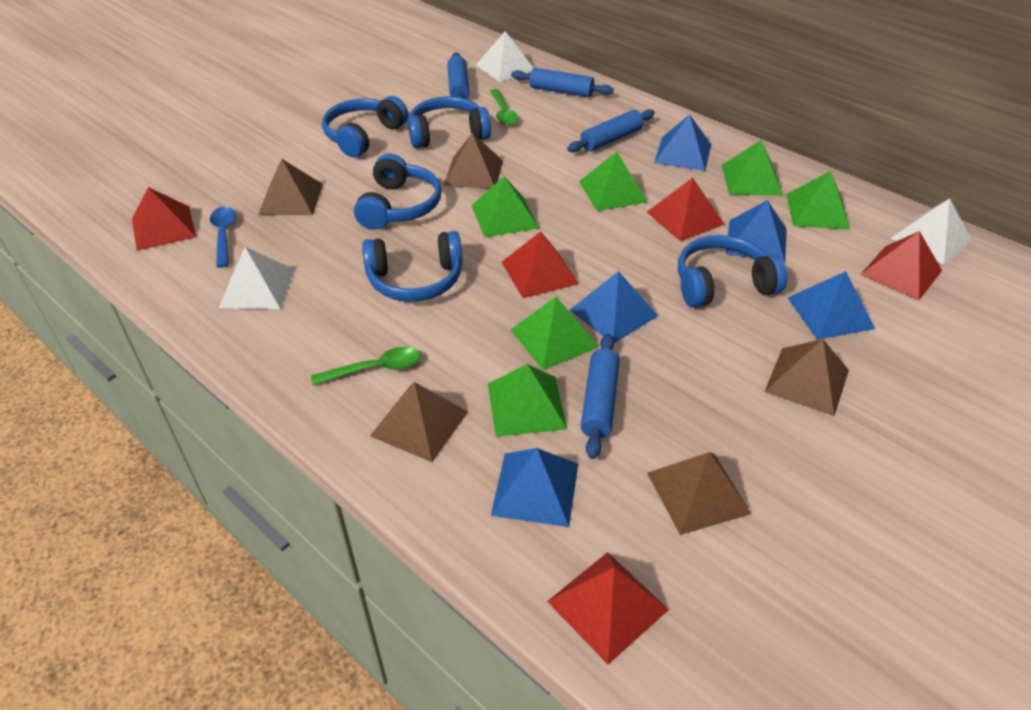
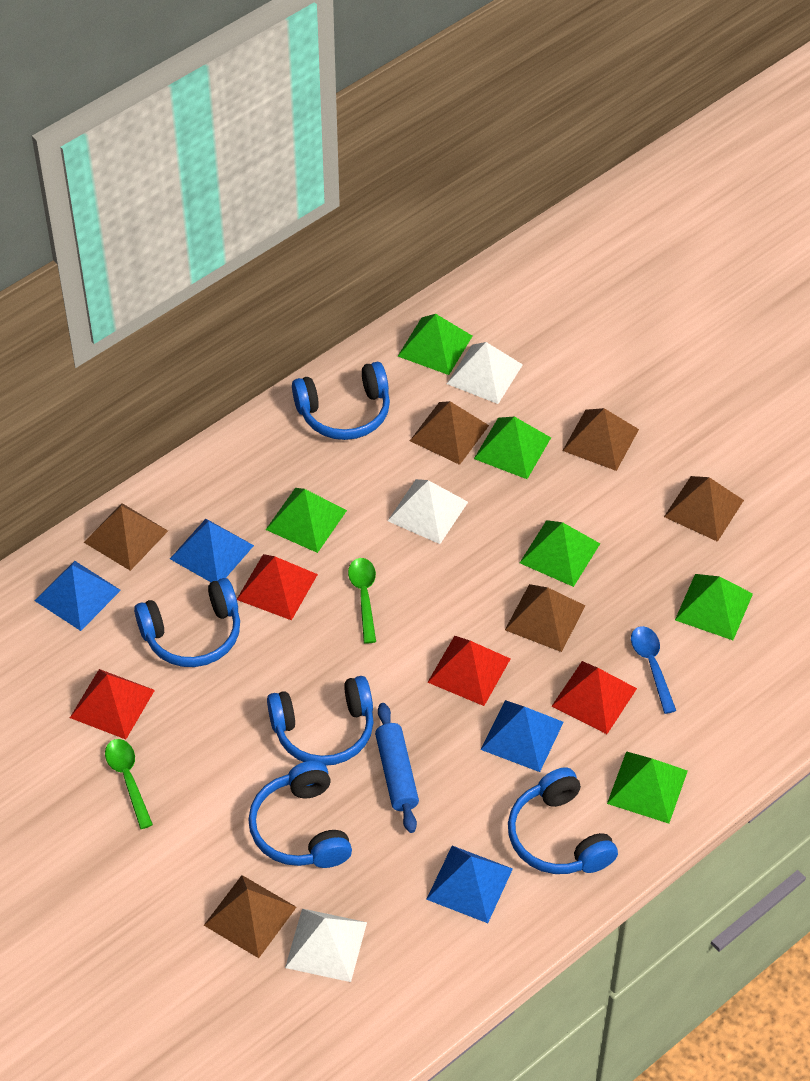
blue pyramid: 5 -> 4
blue rolling pin: 4 -> 1
brown pyramid: 5 -> 6
red pyramid: 5 -> 4

